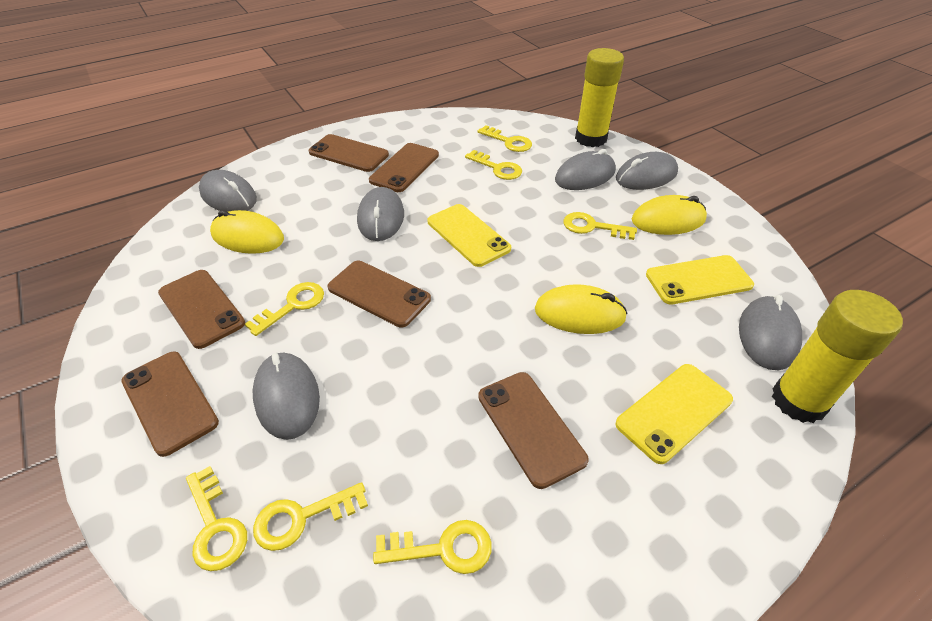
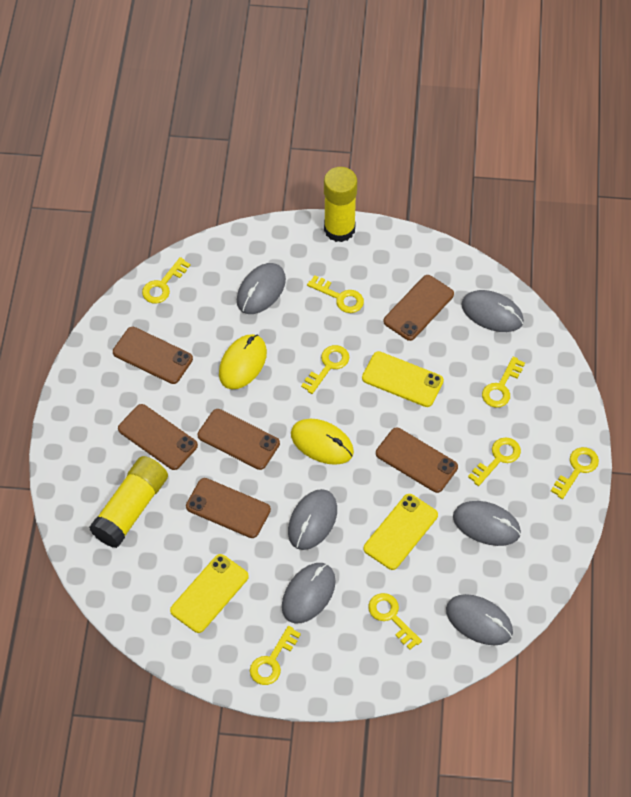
yellow key: 7 -> 8
yellow mouse: 3 -> 2

